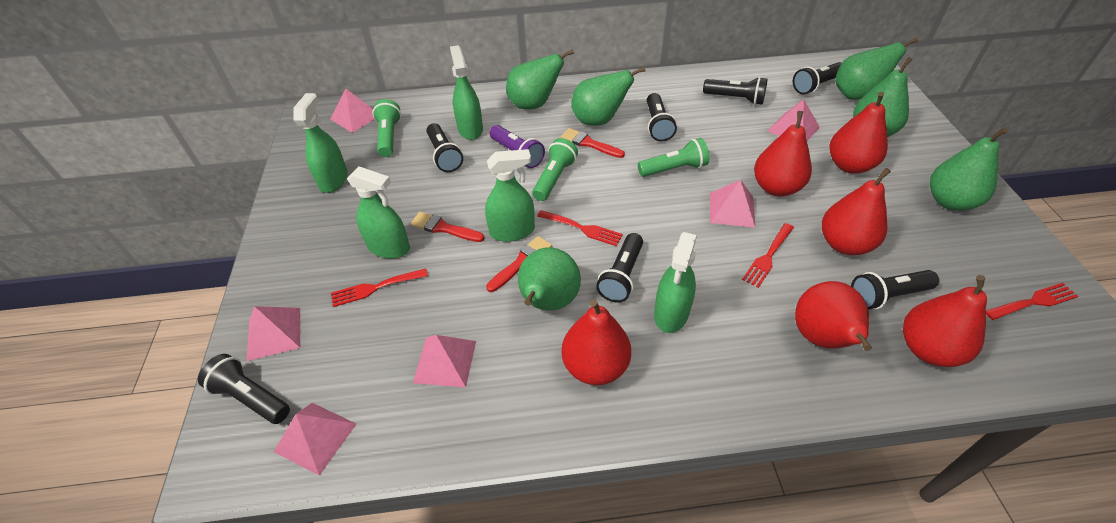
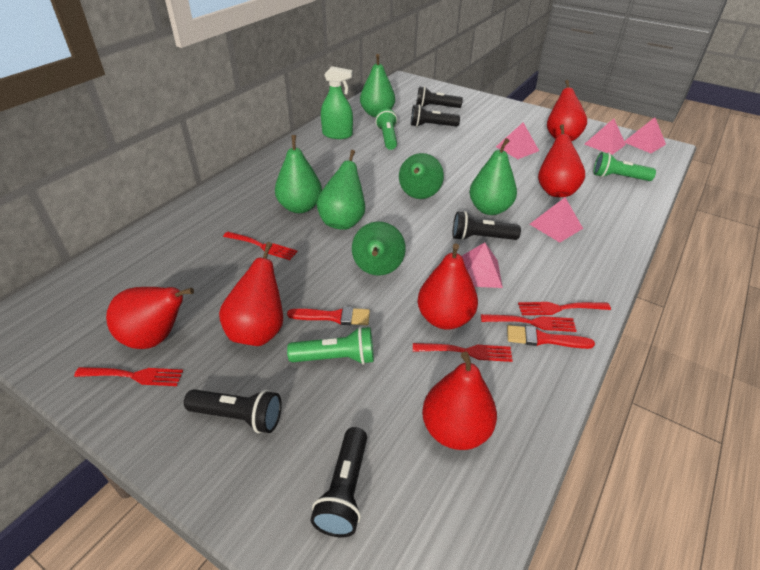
black flashlight: 7 -> 5
green spray bottle: 5 -> 1
pink pyramid: 6 -> 5
purple flashlight: 1 -> 0
red brush: 3 -> 2
red fork: 4 -> 5

